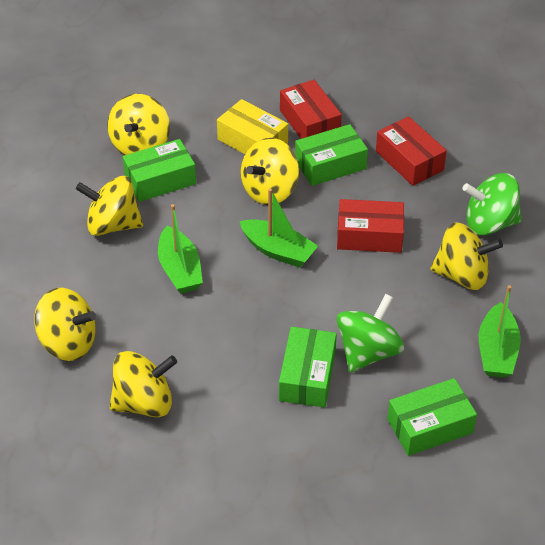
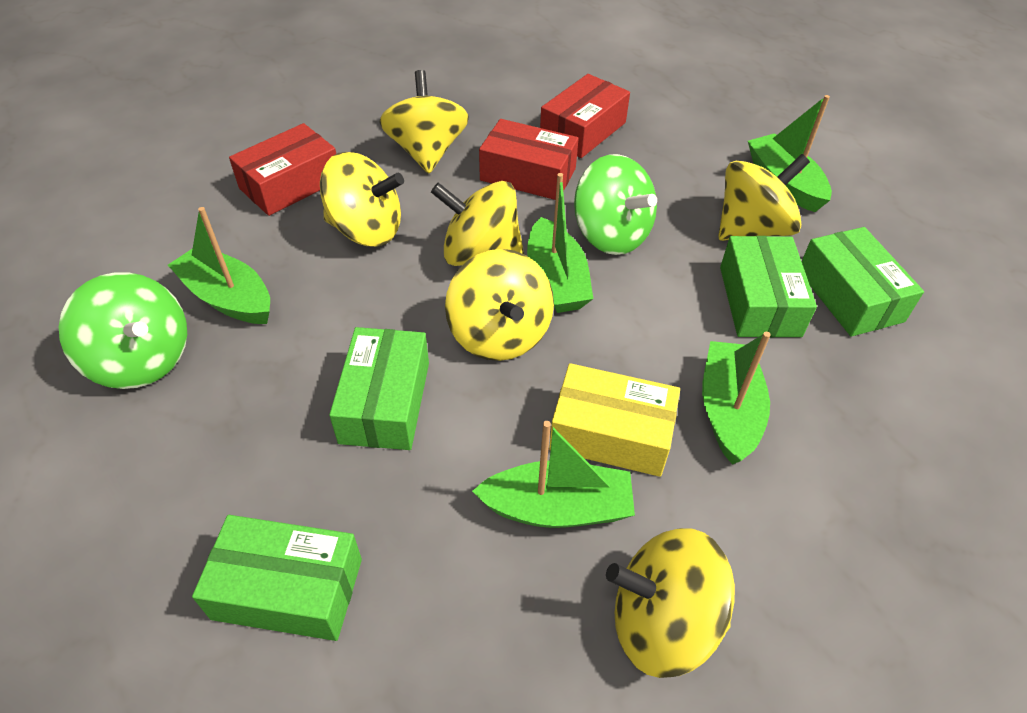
green boat: 3 -> 5

